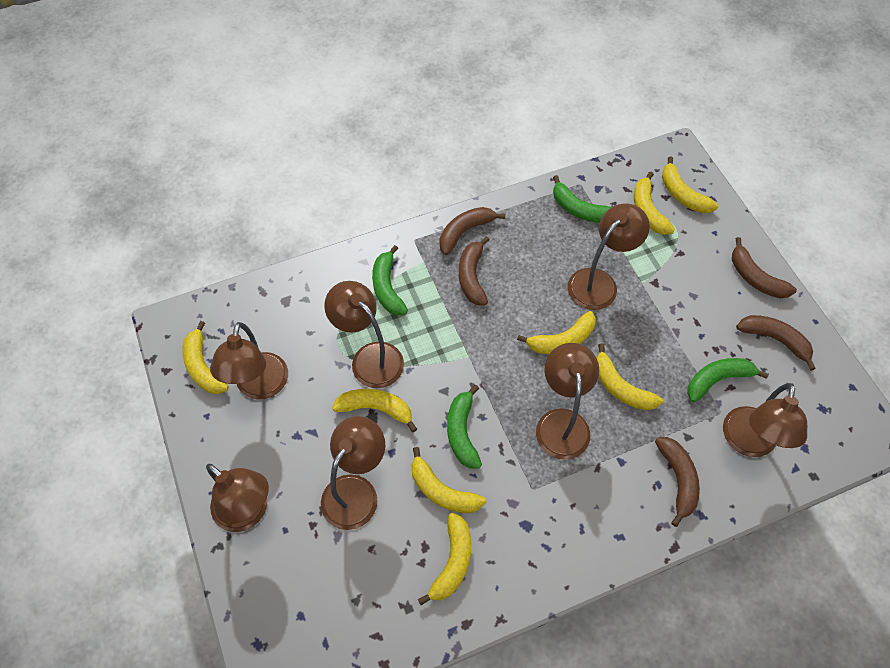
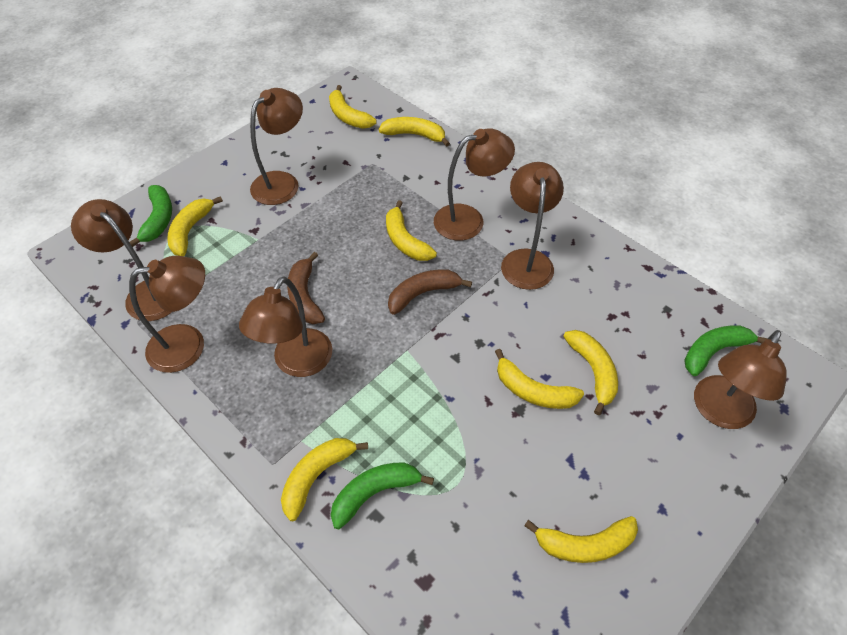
brown banana: 5 -> 2
green banana: 4 -> 3

